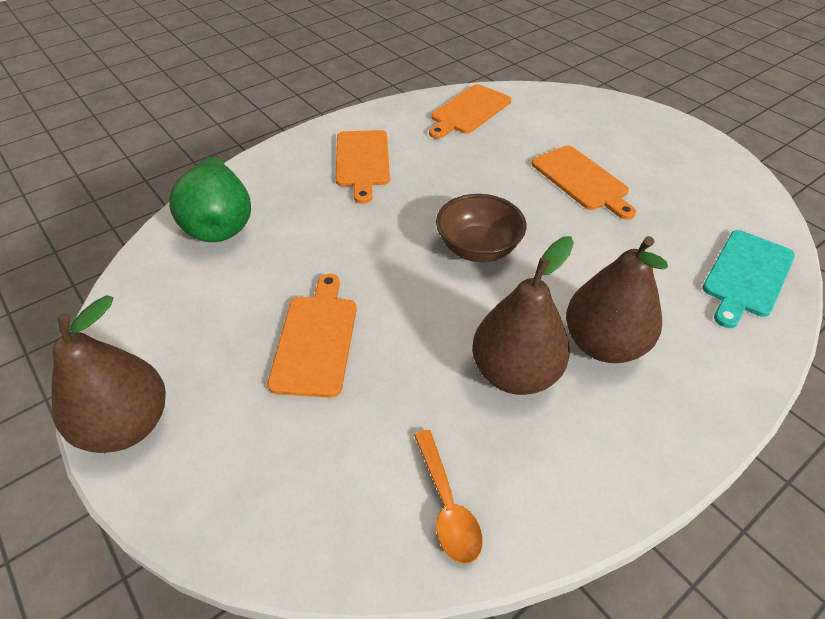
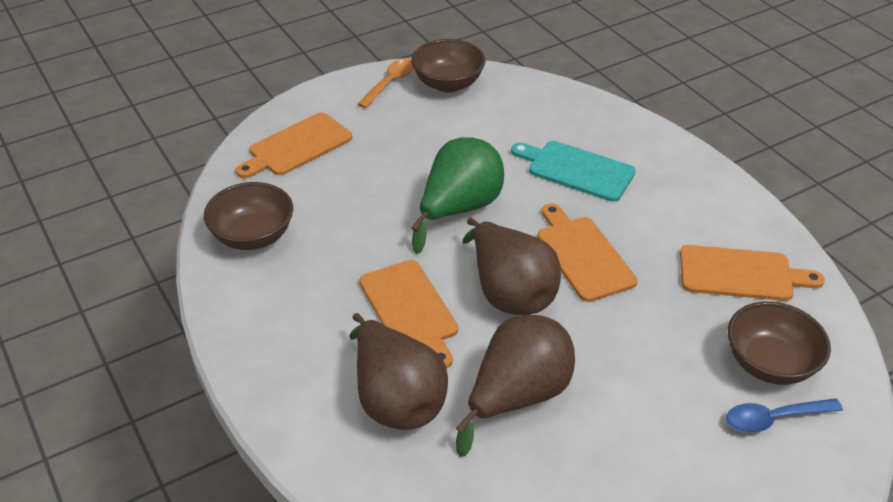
blue spoon: 0 -> 1
brown bowl: 1 -> 3

